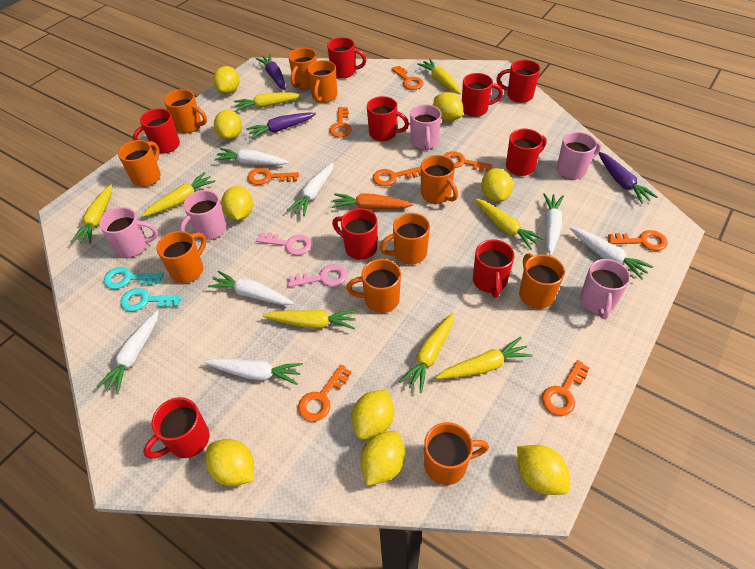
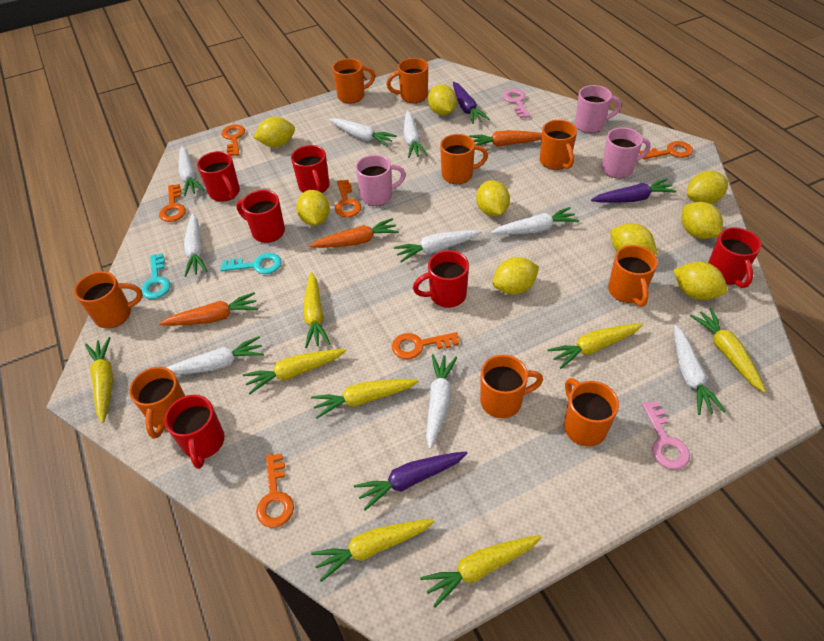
orange carrot: 1 -> 3
orange key: 8 -> 6
orange mug: 10 -> 9
pink mug: 5 -> 3
red mug: 9 -> 6
white carrot: 7 -> 9

